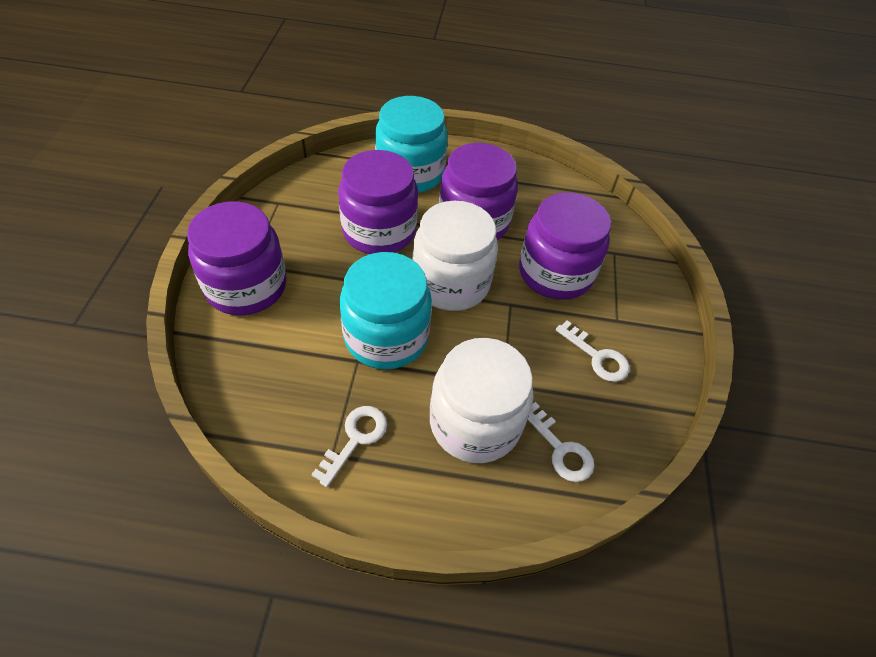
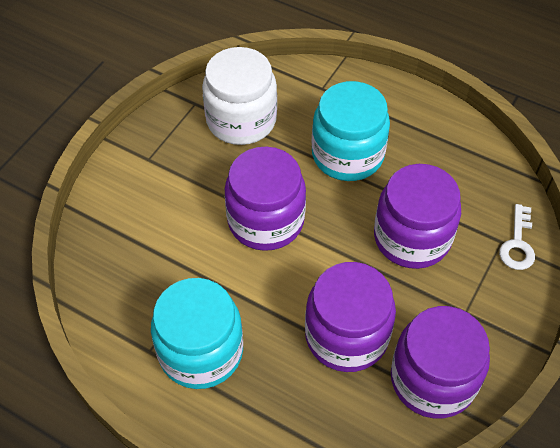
white jar: 2 -> 1
white key: 3 -> 1

